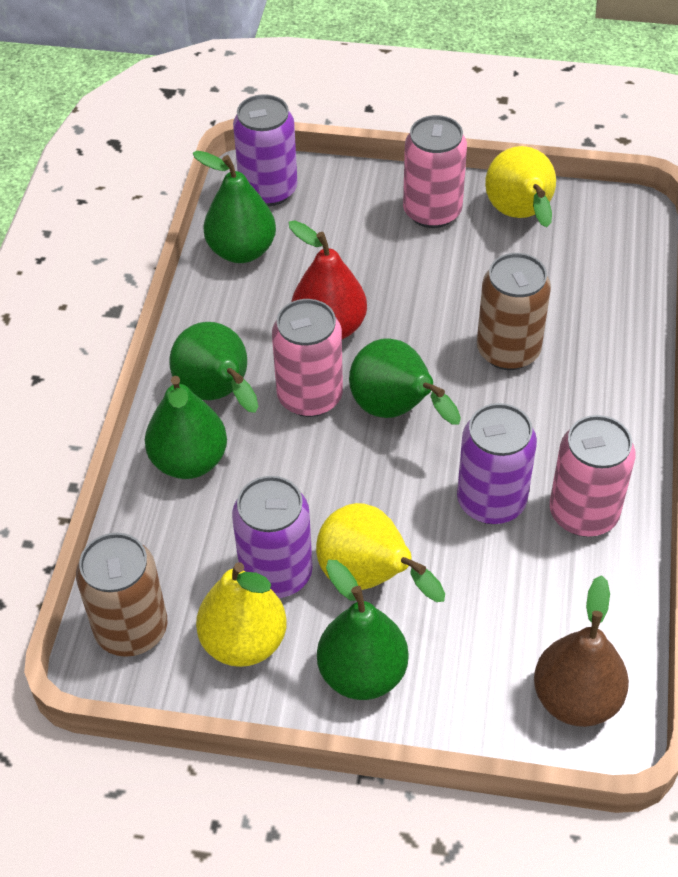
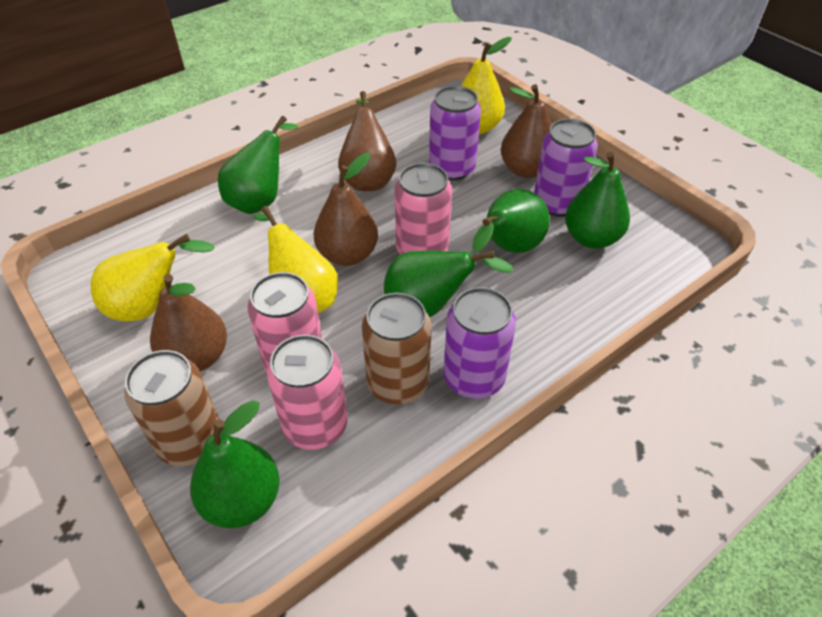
brown pear: 1 -> 4
red pear: 1 -> 0

